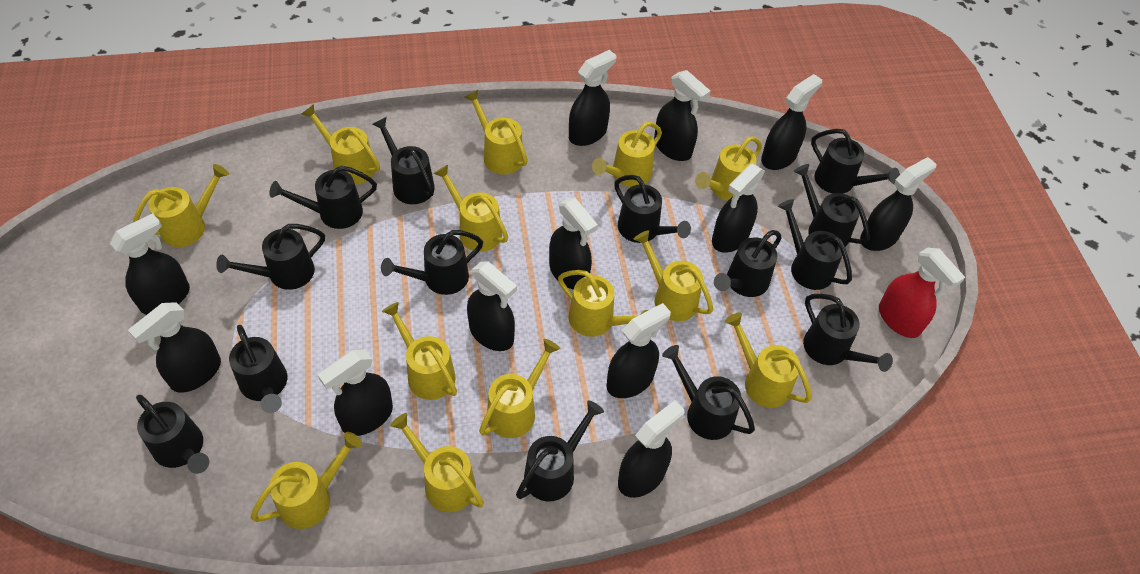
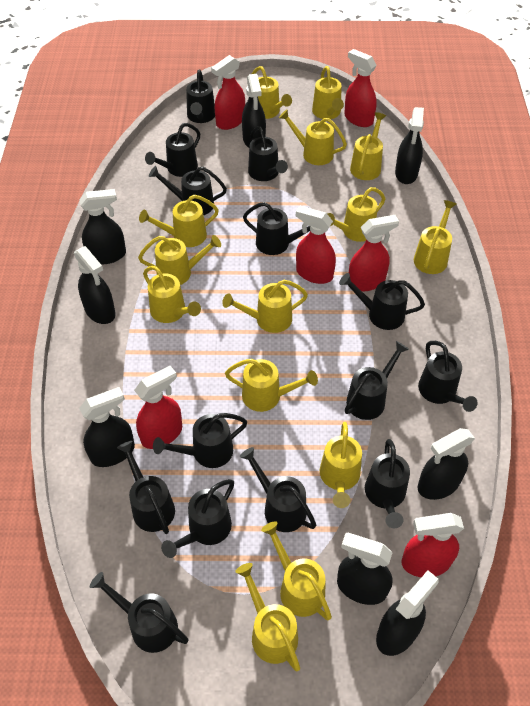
black spray bottle: 12 -> 8
red spray bottle: 1 -> 6
yellow watering can: 13 -> 14

